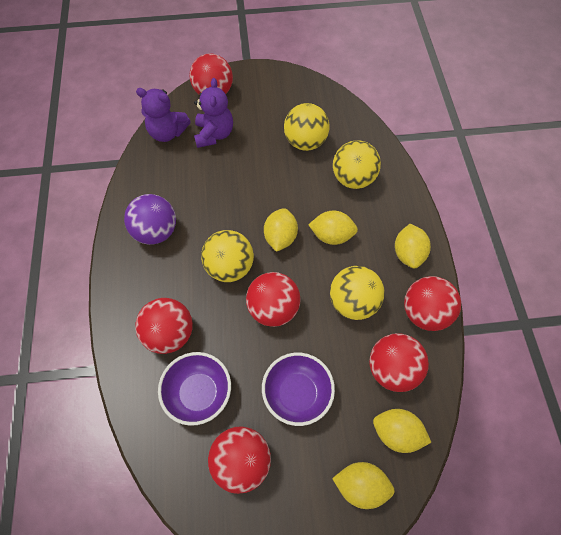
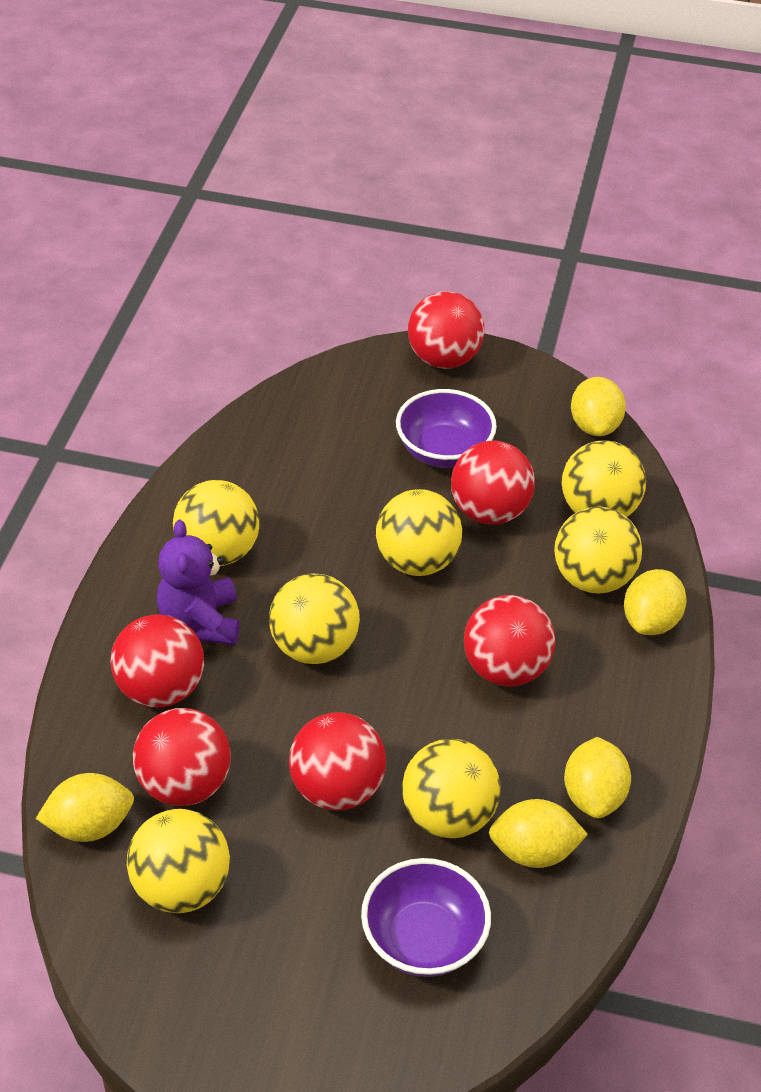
purple ball: 1 -> 0
purple teddy bear: 2 -> 1
yellow ball: 4 -> 7

